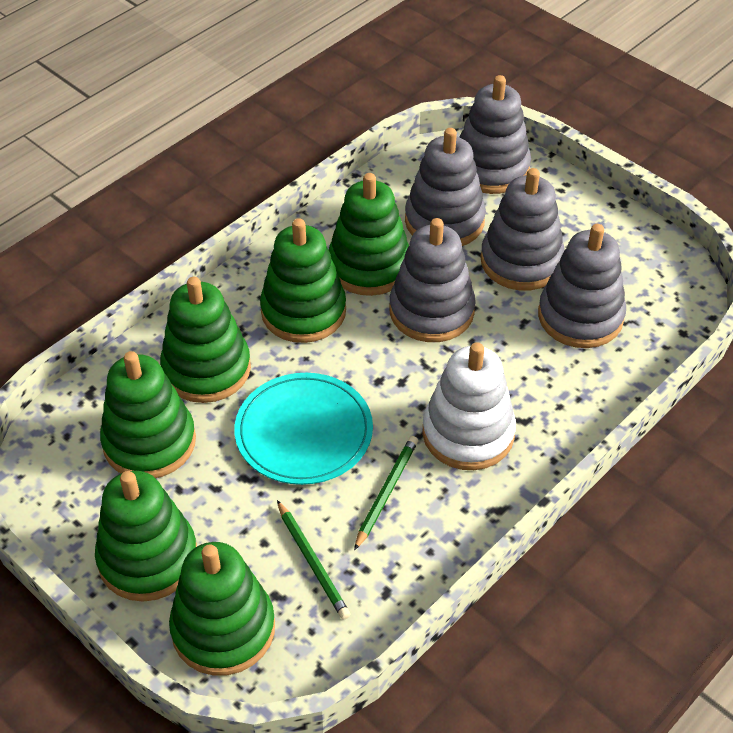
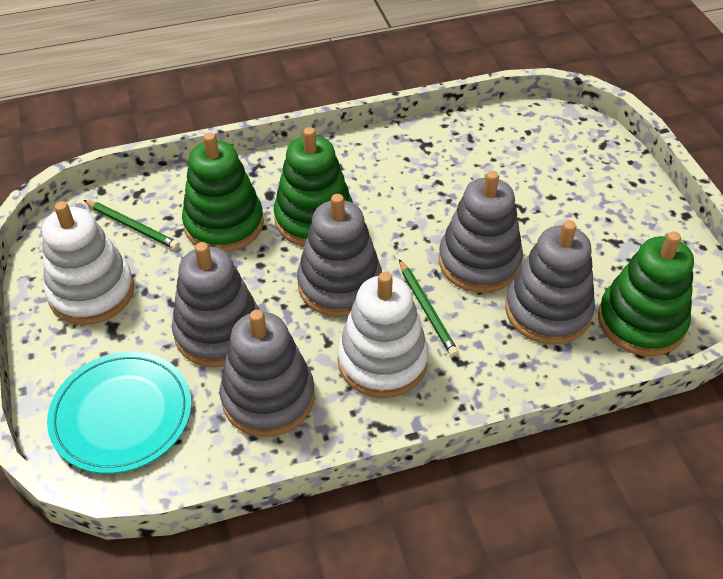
green stacking toy: 6 -> 3
white stacking toy: 1 -> 2

